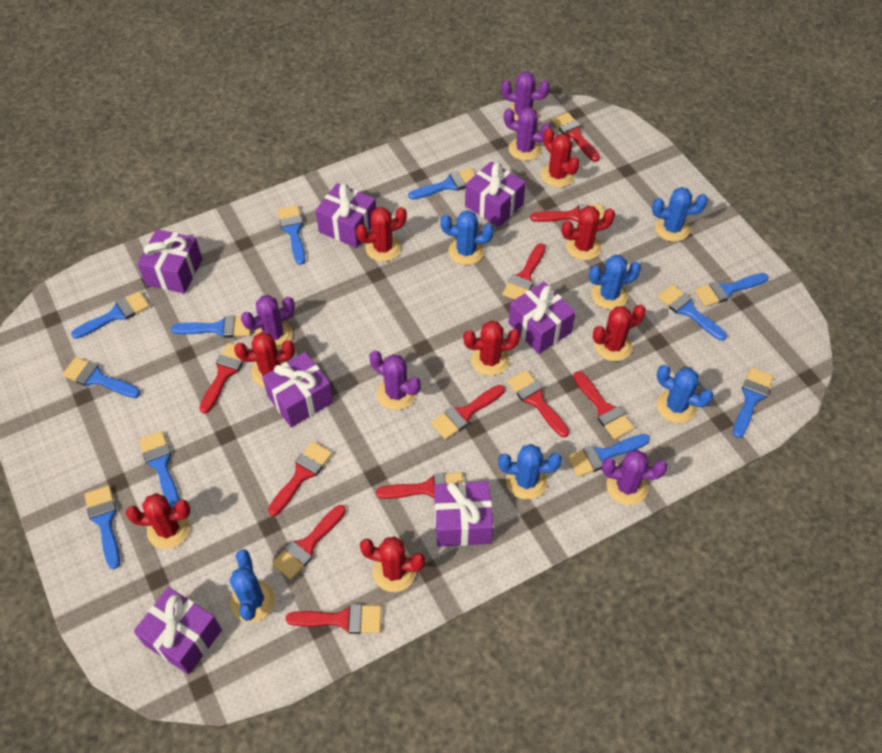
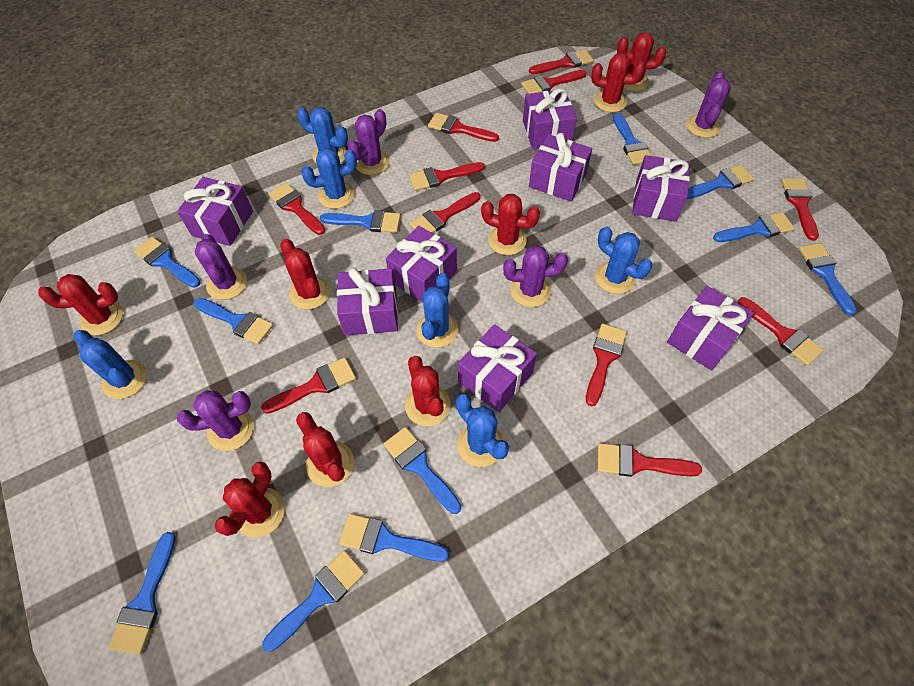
purple gift: 7 -> 8

